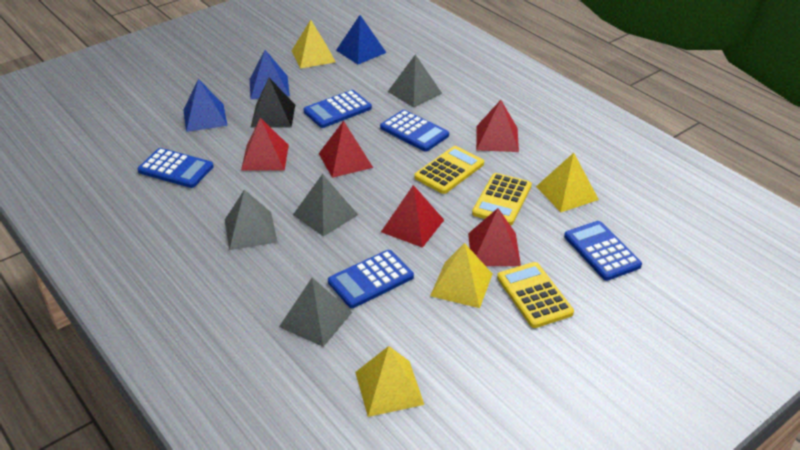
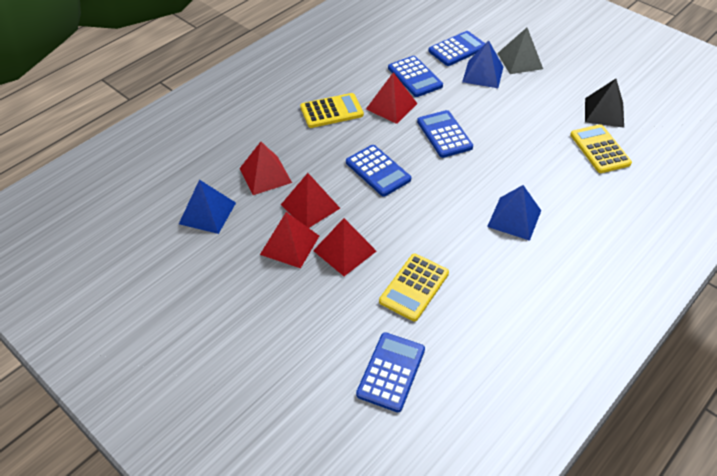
grey pyramid: 4 -> 1
yellow pyramid: 4 -> 0

